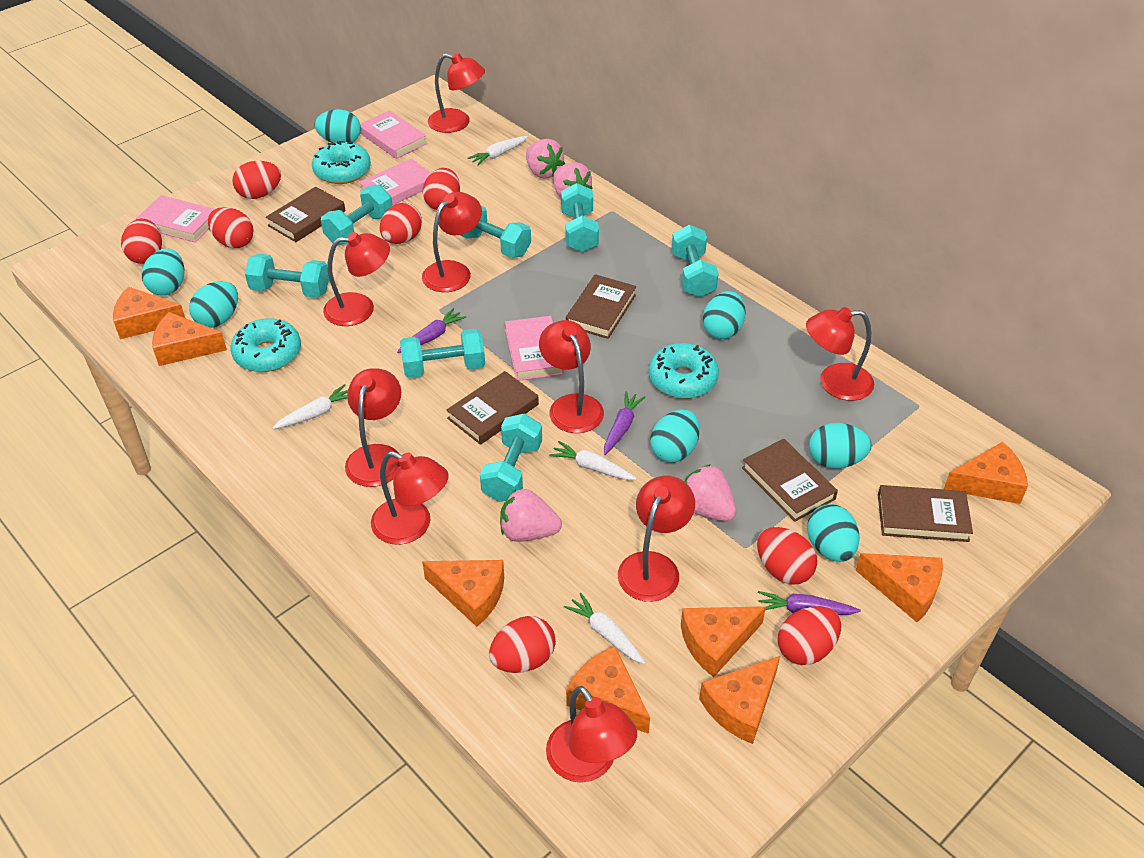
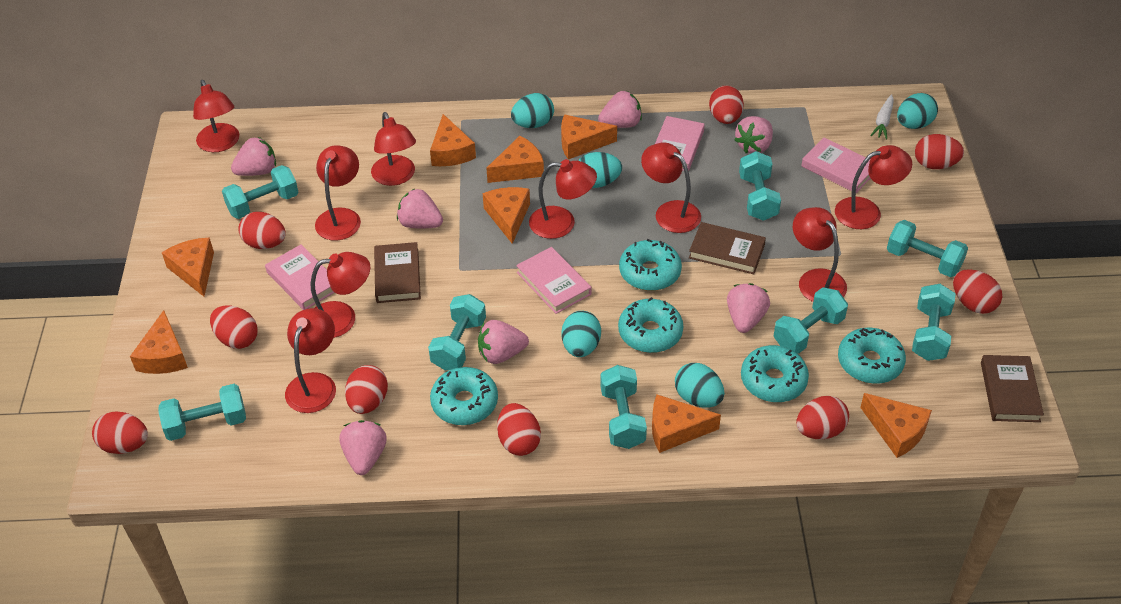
brown book: 5 -> 3
pink strawberry: 4 -> 7
purple carrot: 3 -> 0
red egg: 8 -> 9
turquoise donut: 3 -> 5
turquoise dumbbell: 7 -> 8
turquoise egg: 7 -> 5
white carrot: 4 -> 1

